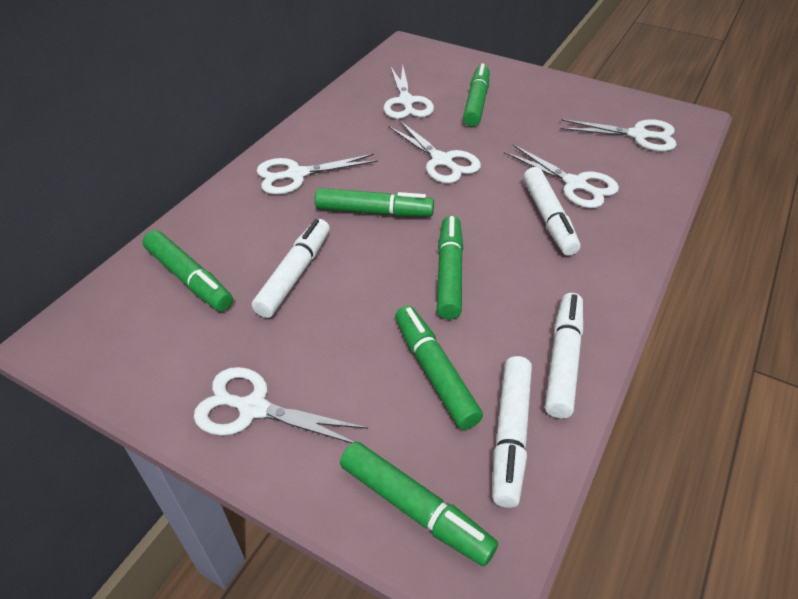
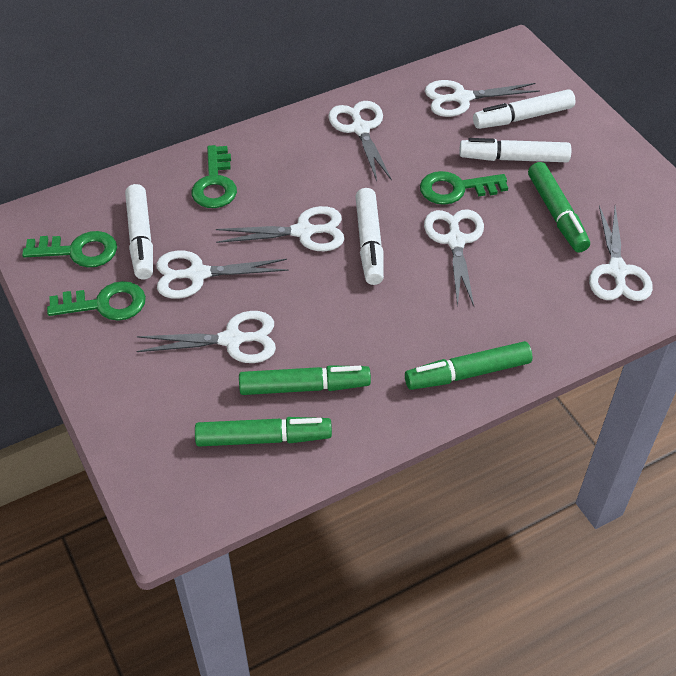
green key: 0 -> 4
green marker: 6 -> 4
white scissors: 6 -> 7

